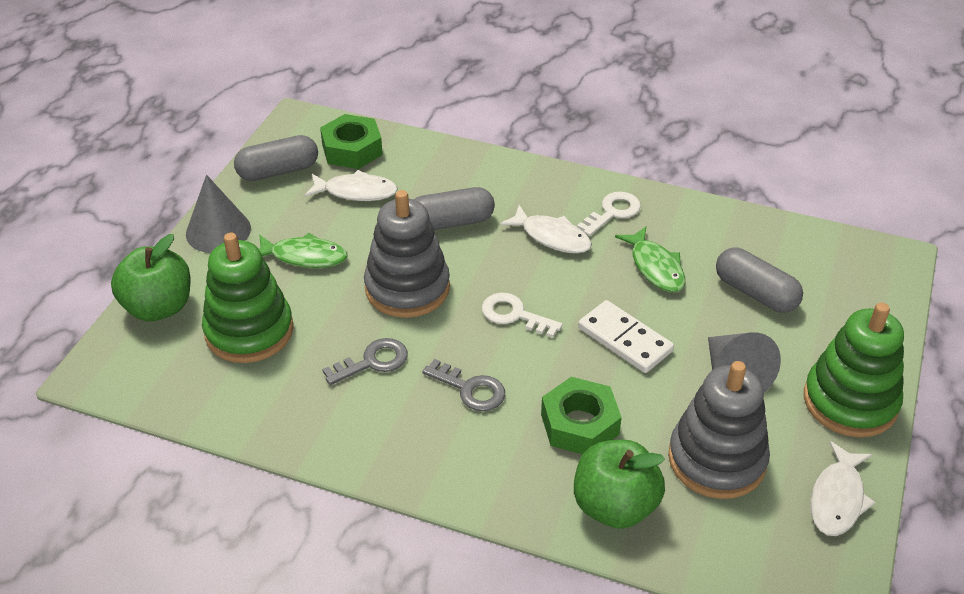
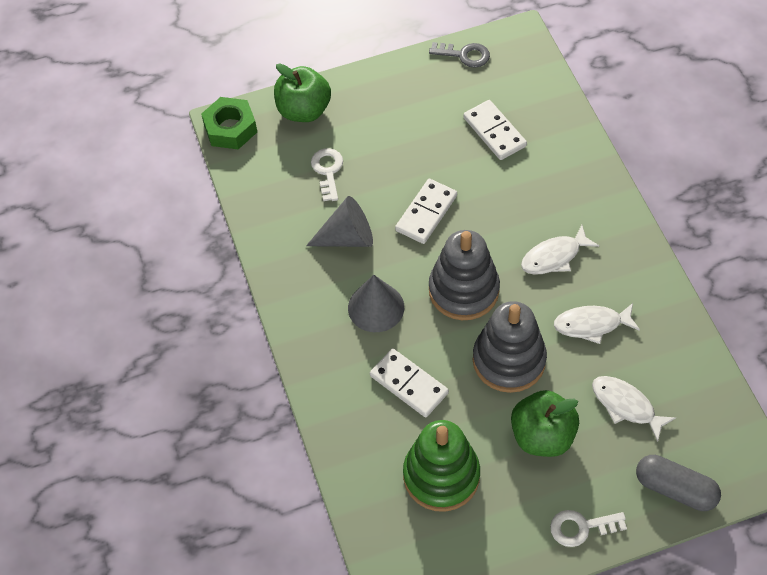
green fish: 2 -> 0
green nut: 2 -> 1
green stacking toy: 2 -> 1
grey capsule: 3 -> 1
grey key: 2 -> 1
white domino: 1 -> 3

